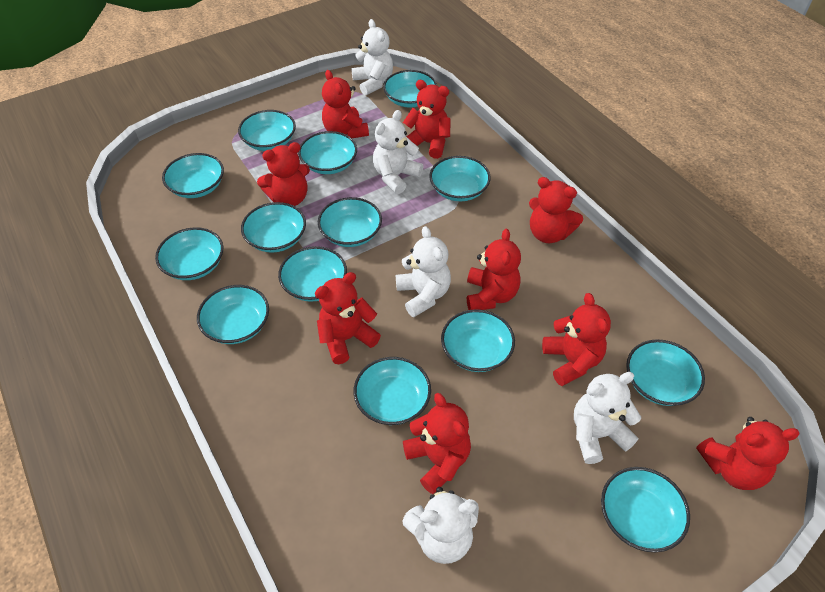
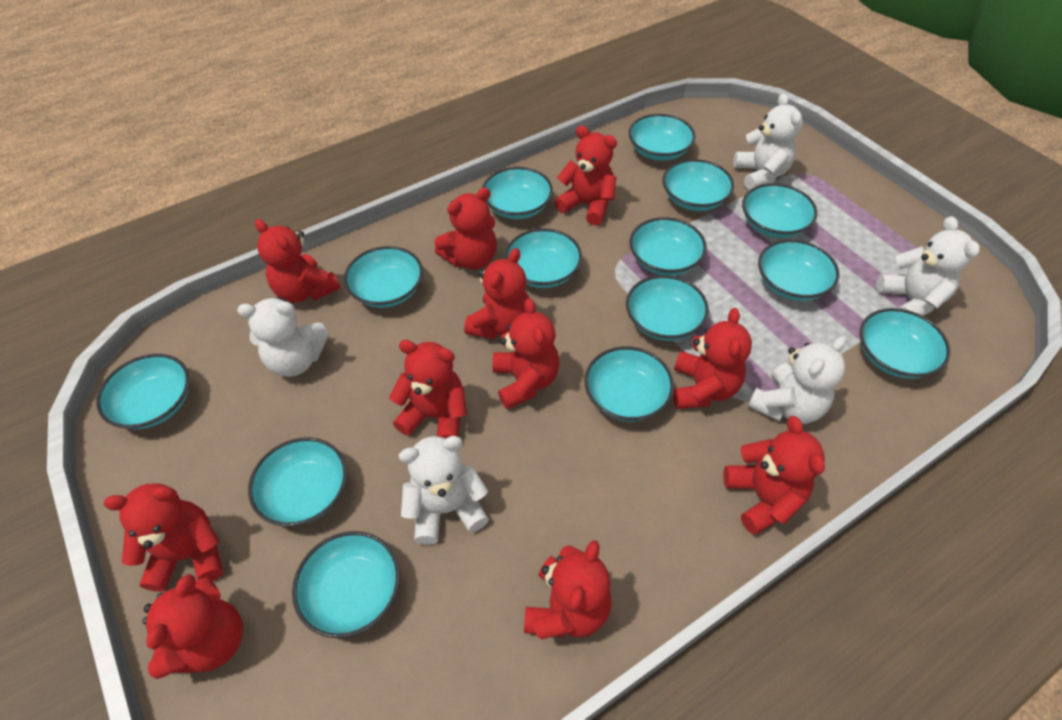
red teddy bear: 9 -> 11

